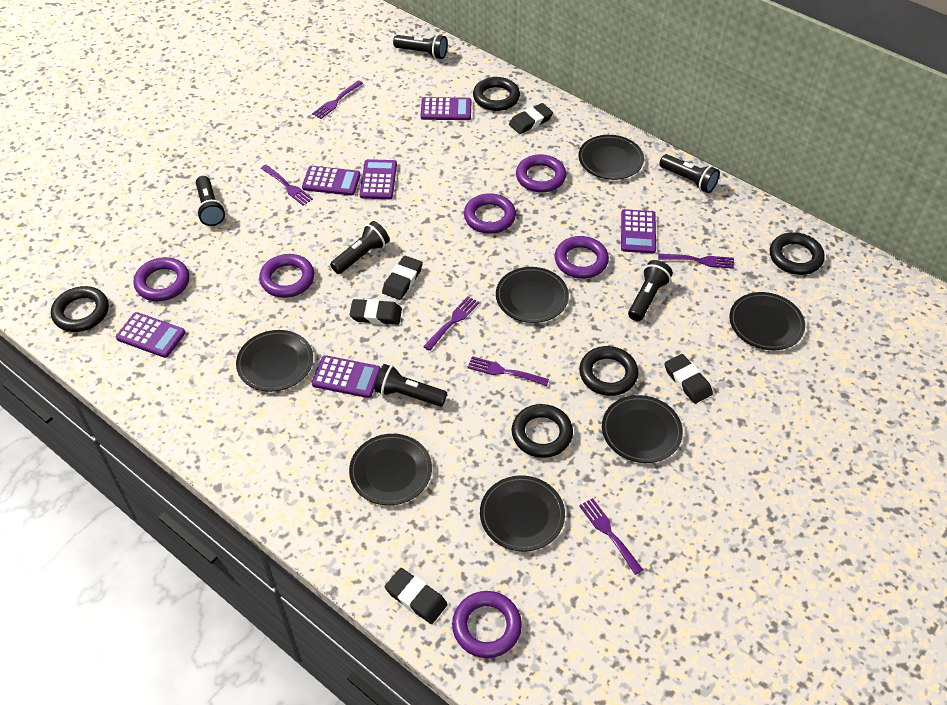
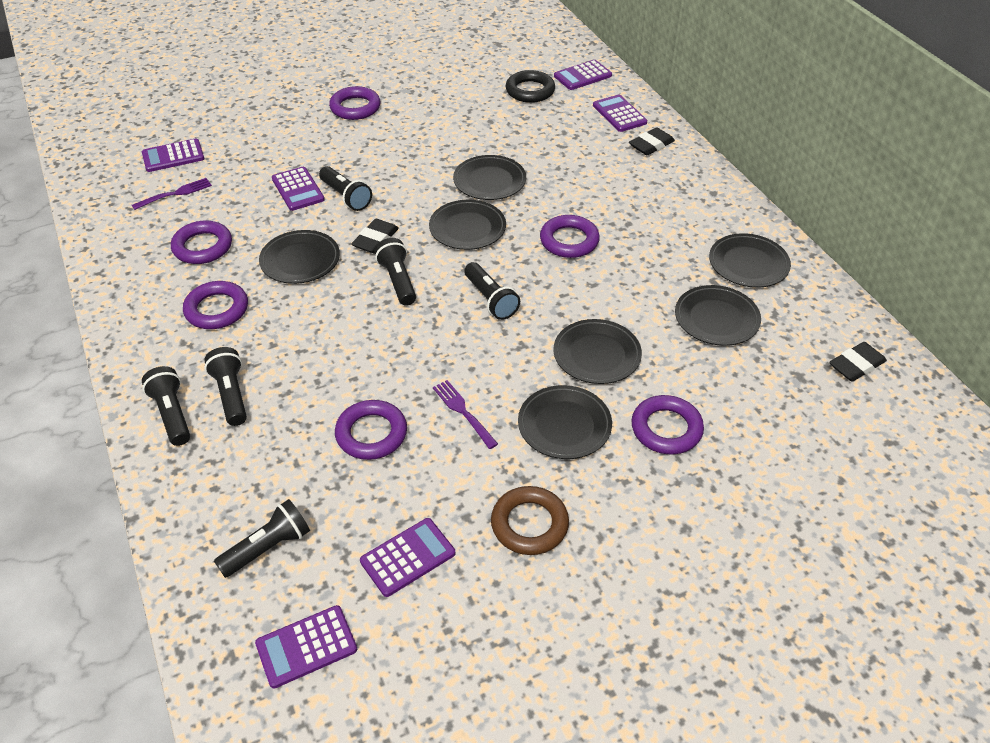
black eraser: 5 -> 3
black ring: 5 -> 1
brown ring: 0 -> 1
purple fork: 6 -> 2

